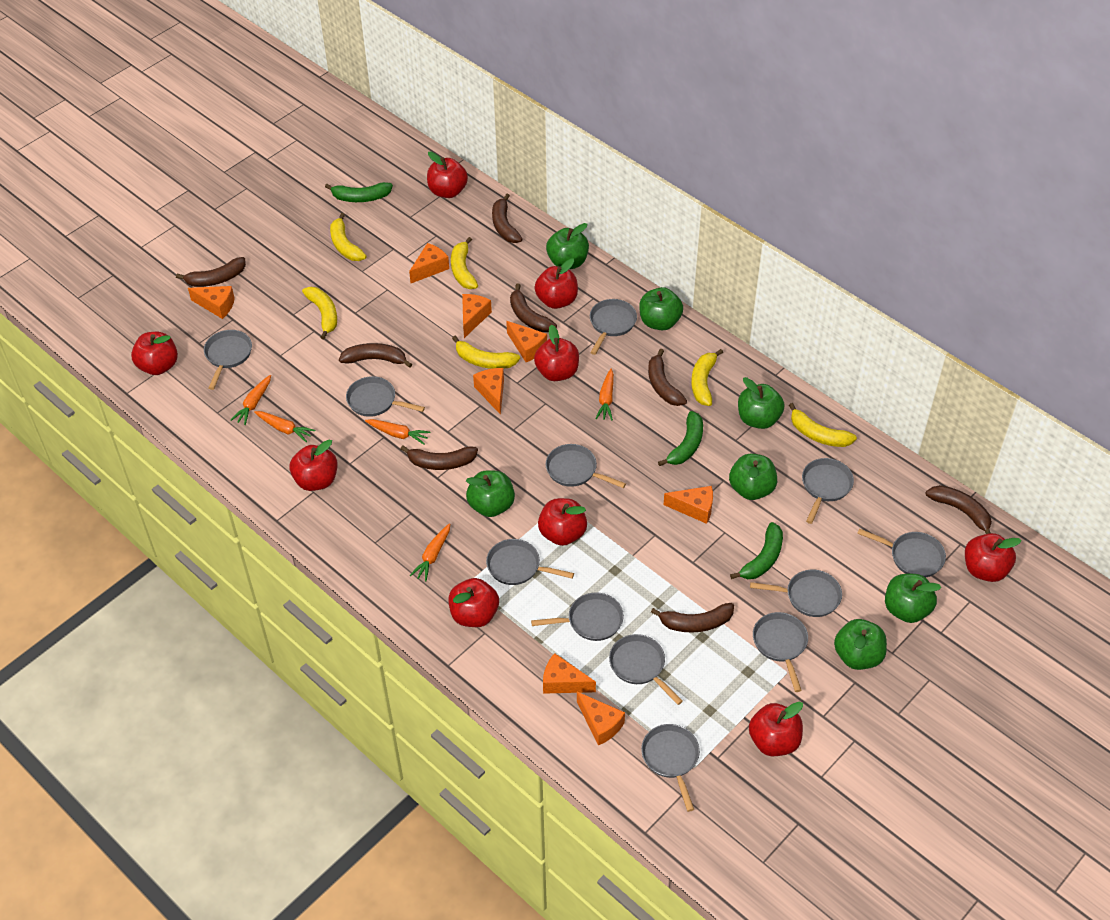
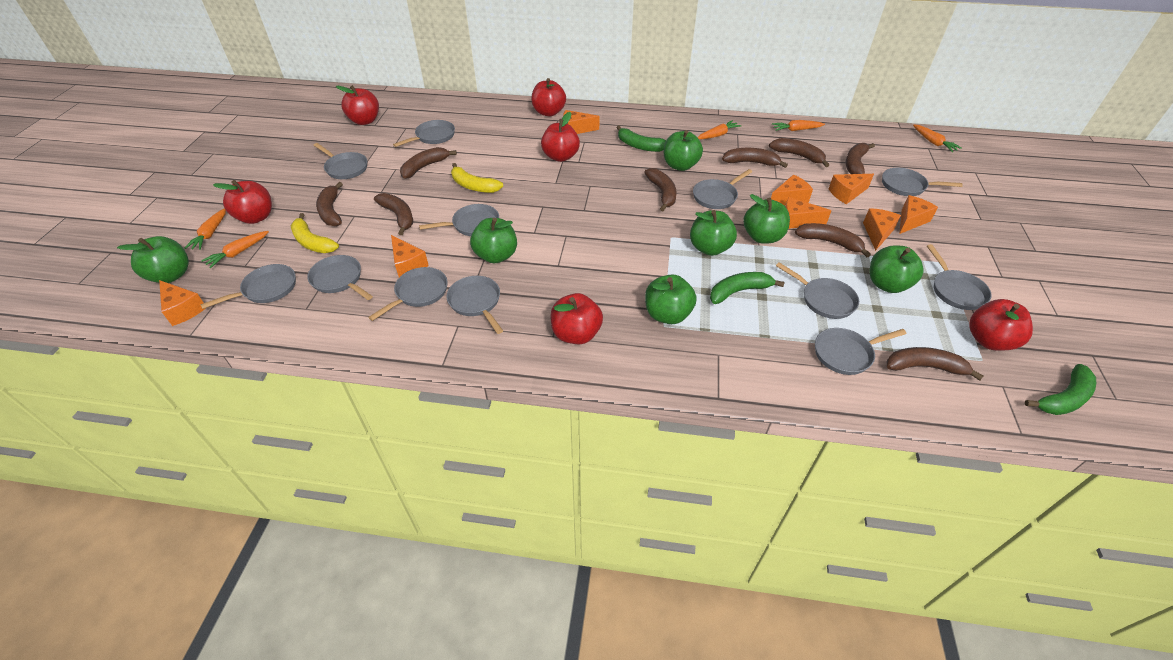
brown banana: 8 -> 9
red apple: 9 -> 6
yellow banana: 6 -> 2

